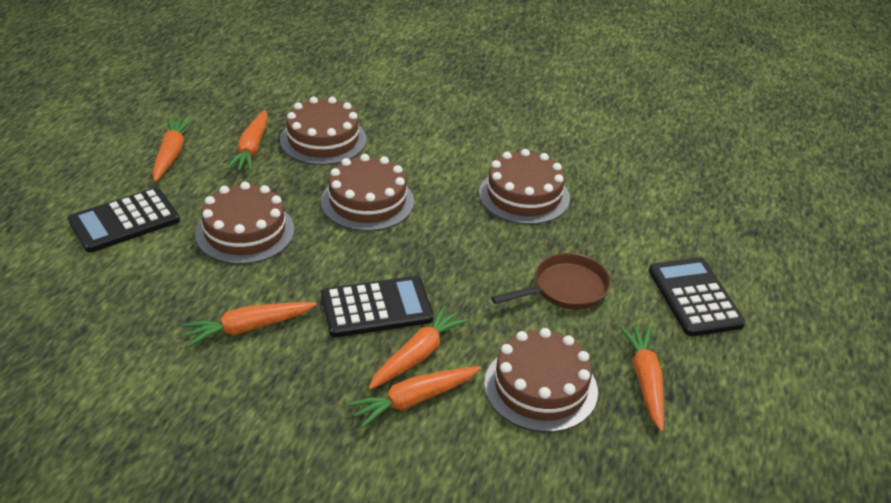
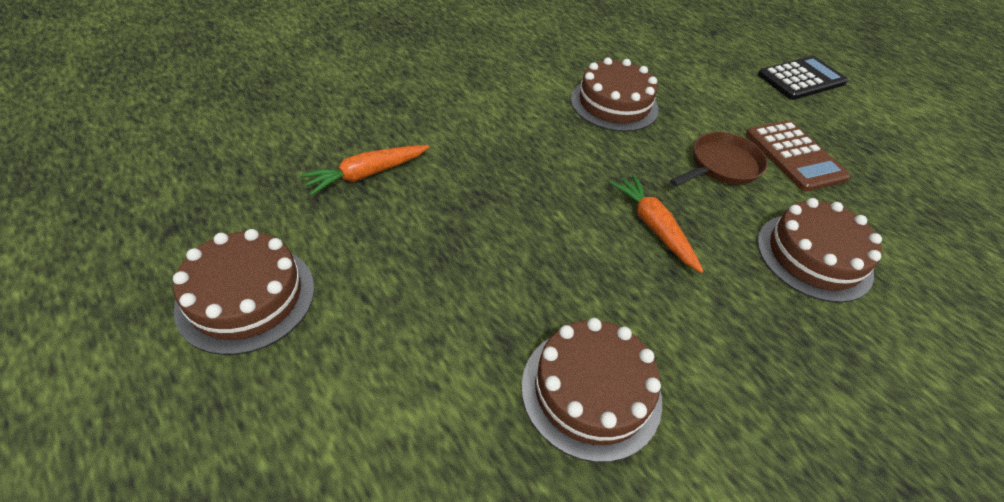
black calculator: 3 -> 1
brown cake: 5 -> 4
brown calculator: 0 -> 1
orange carrot: 6 -> 2

